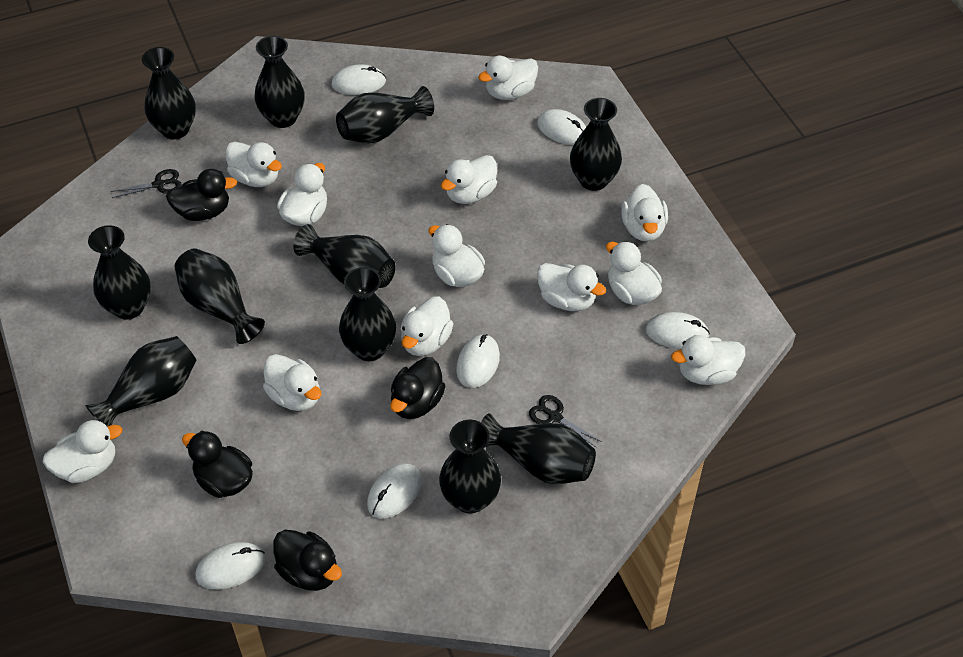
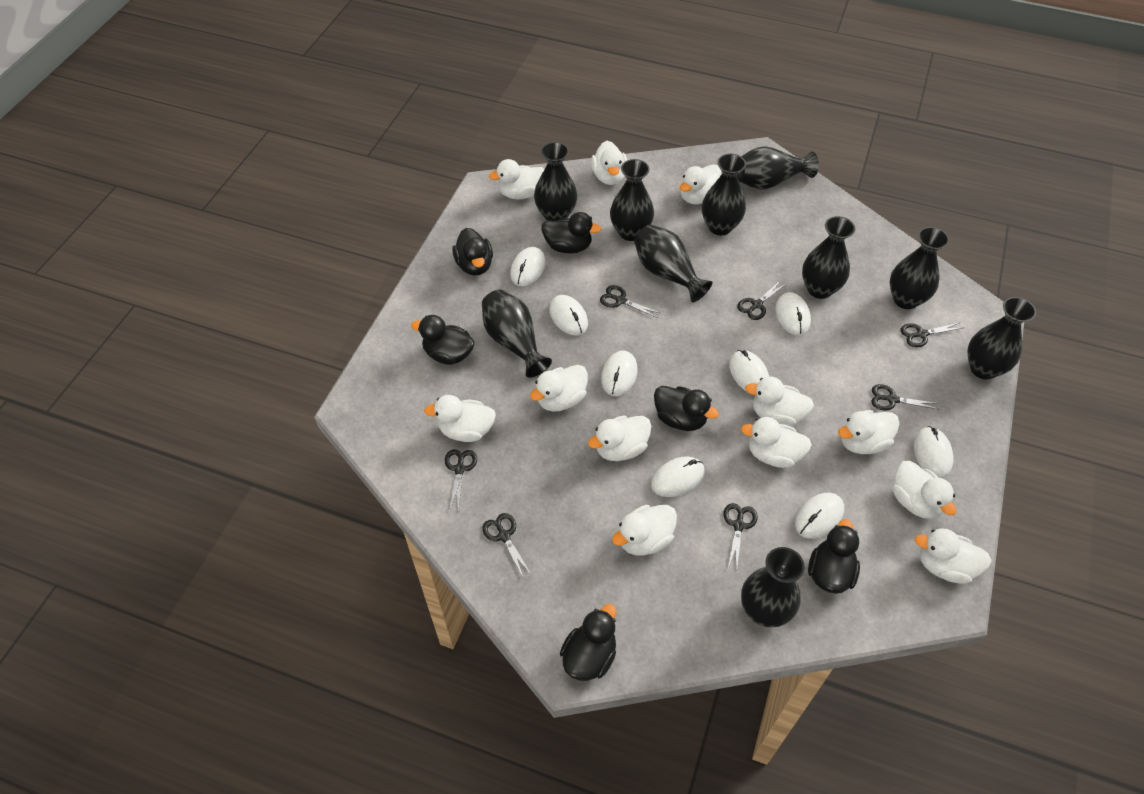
black duck: 4 -> 6
black scissors: 2 -> 7
black vase: 11 -> 10
white mouse: 6 -> 8

